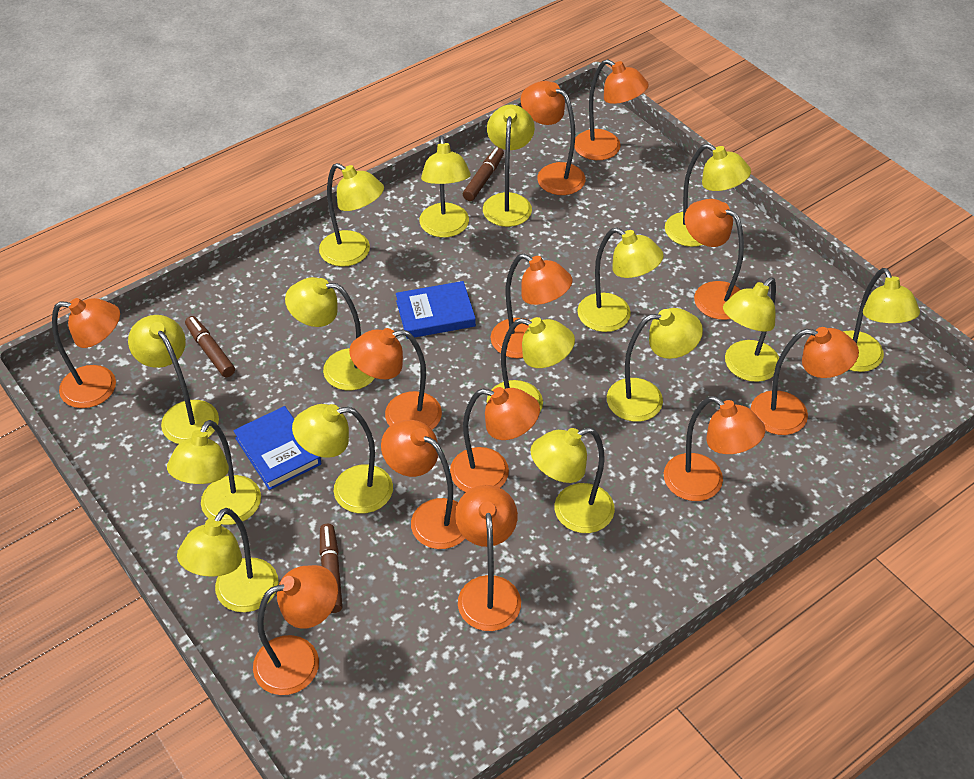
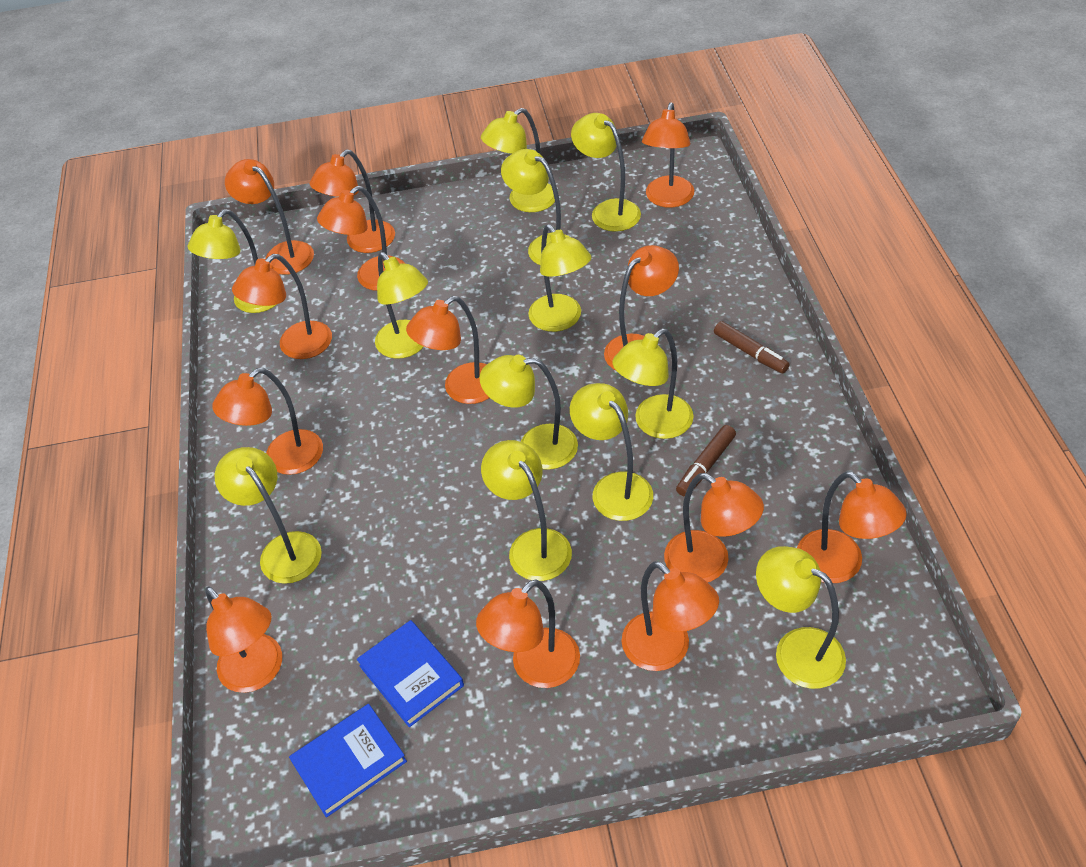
brown marker: 3 -> 2
orange lamp: 12 -> 13
yellow lamp: 15 -> 12

